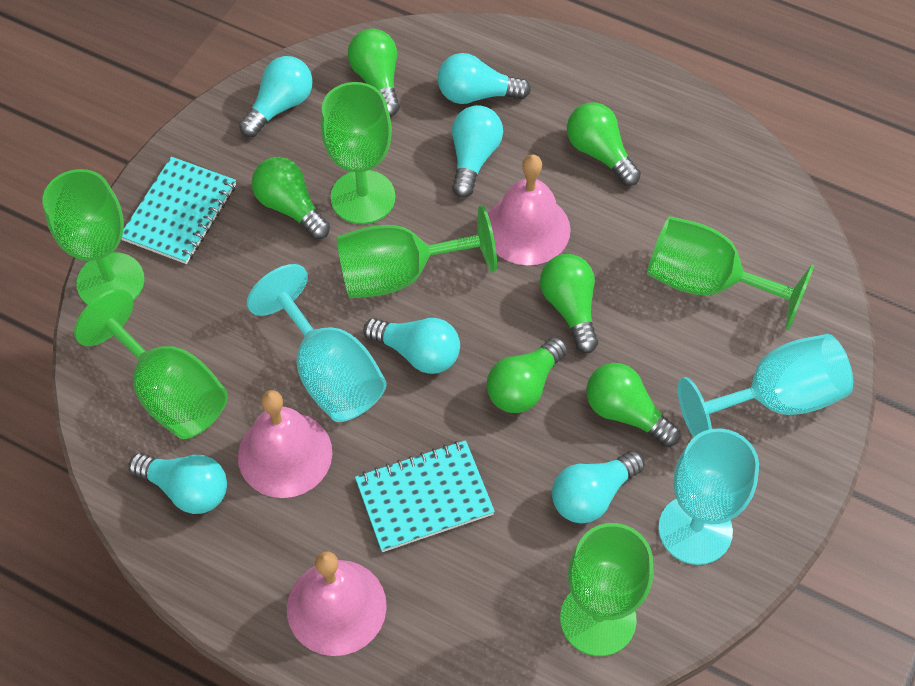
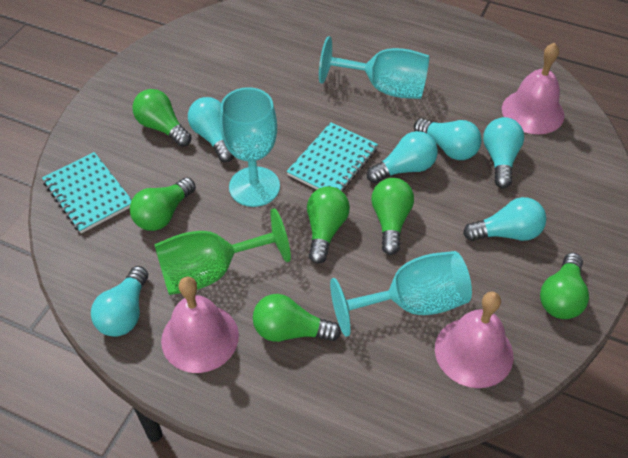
green goblet: 6 -> 1

